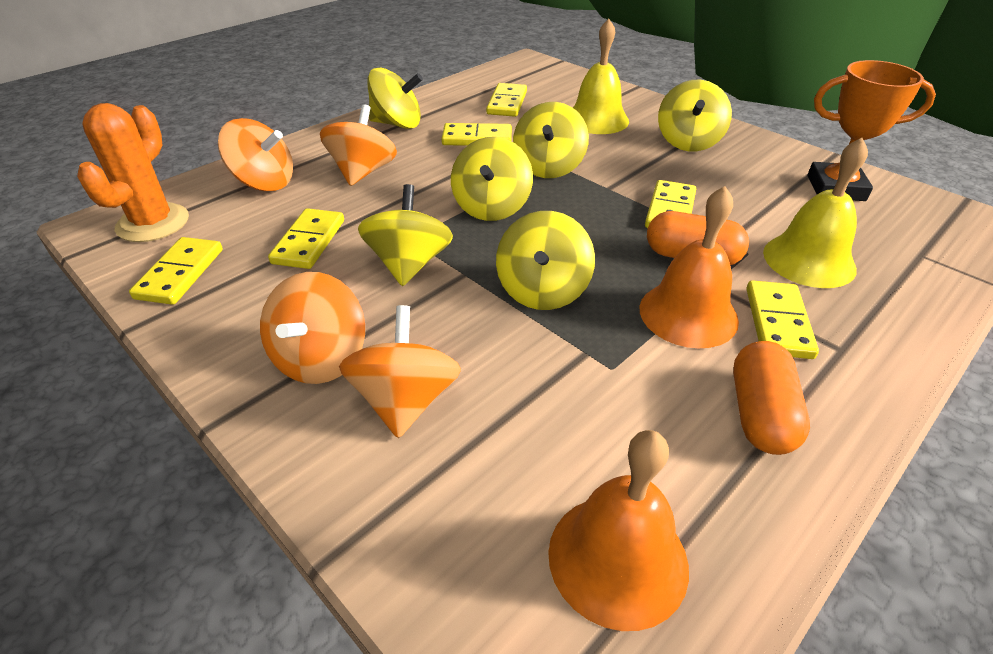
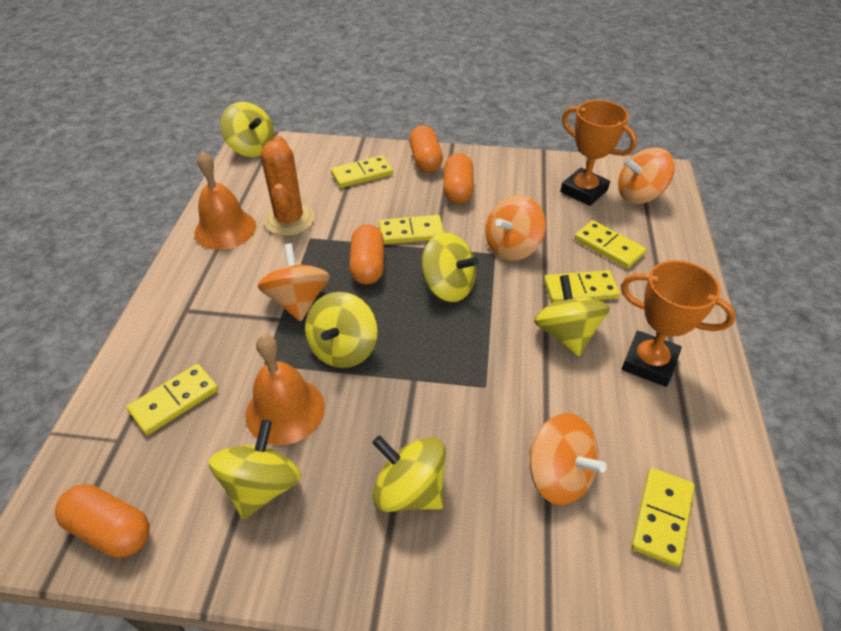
orange capsule: 2 -> 4
orange trophy: 1 -> 2
yellow bell: 2 -> 0

